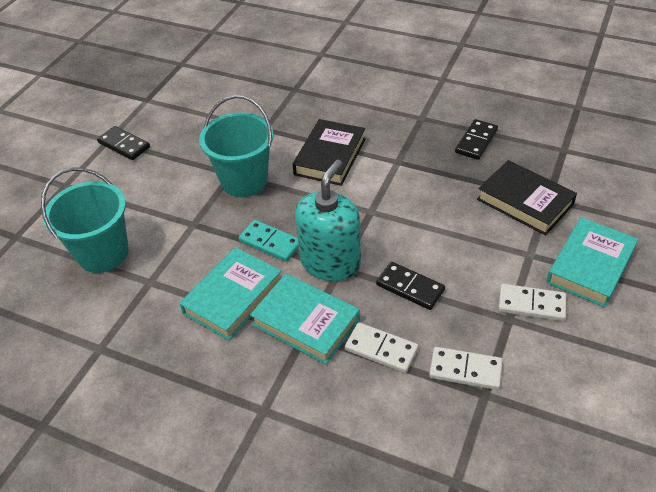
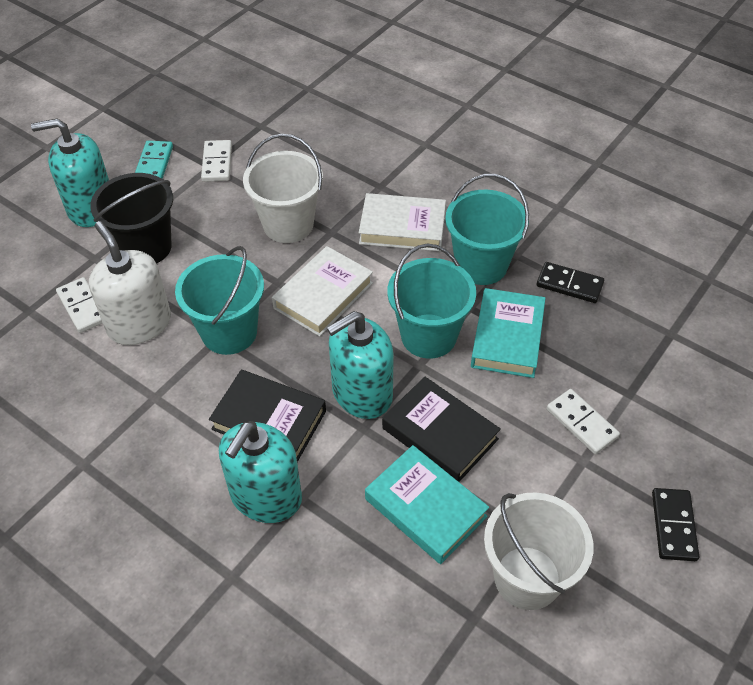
black bucket: 0 -> 1
black domino: 3 -> 2
turquoise book: 3 -> 2
turquoise bucket: 2 -> 3
turquoise soap dispenser: 1 -> 3
white book: 0 -> 2
white bucket: 0 -> 2
white soap dispenser: 0 -> 1

